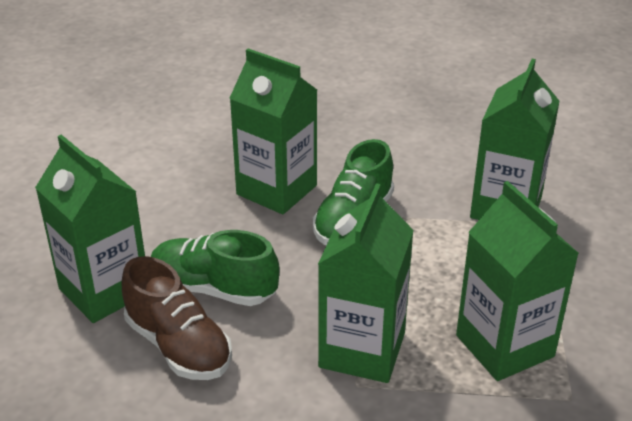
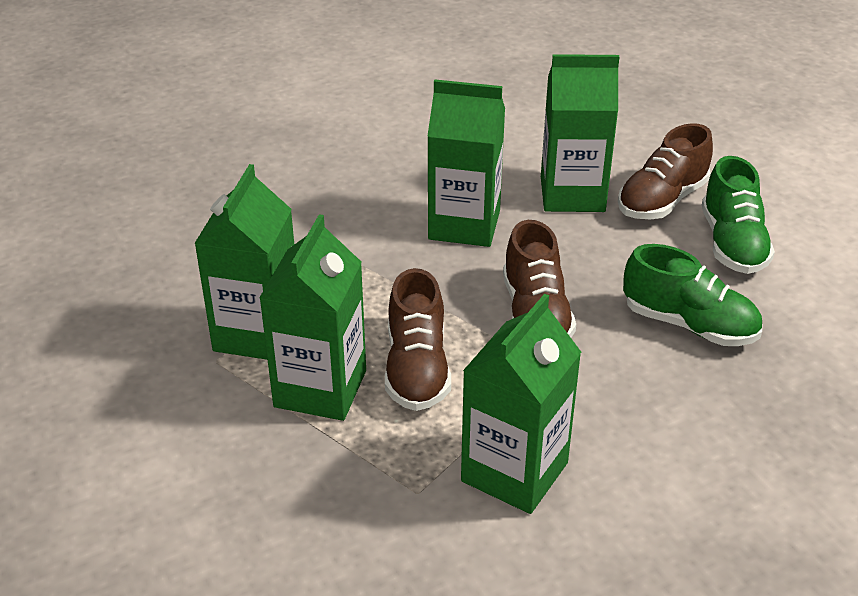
brown shoe: 1 -> 3

